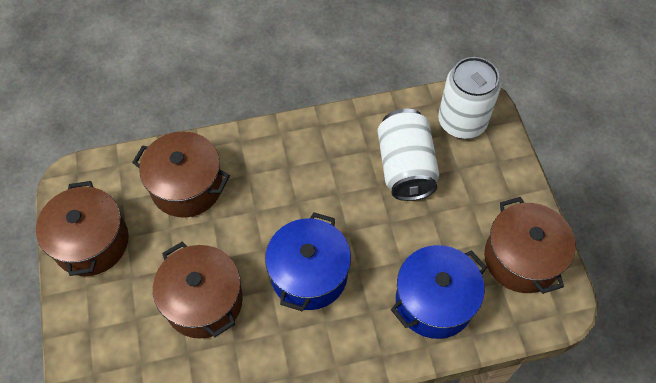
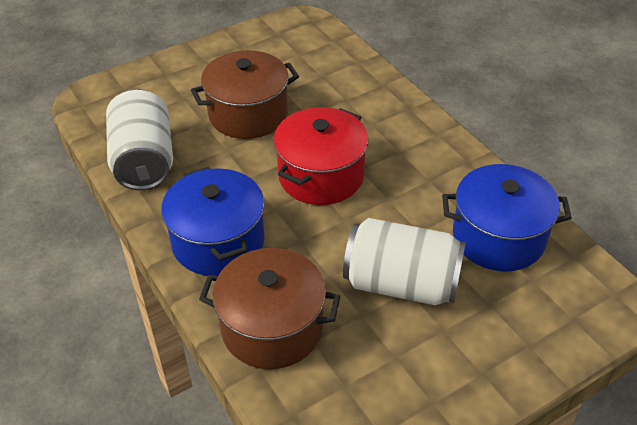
brown pot: 4 -> 2
red pot: 0 -> 1

